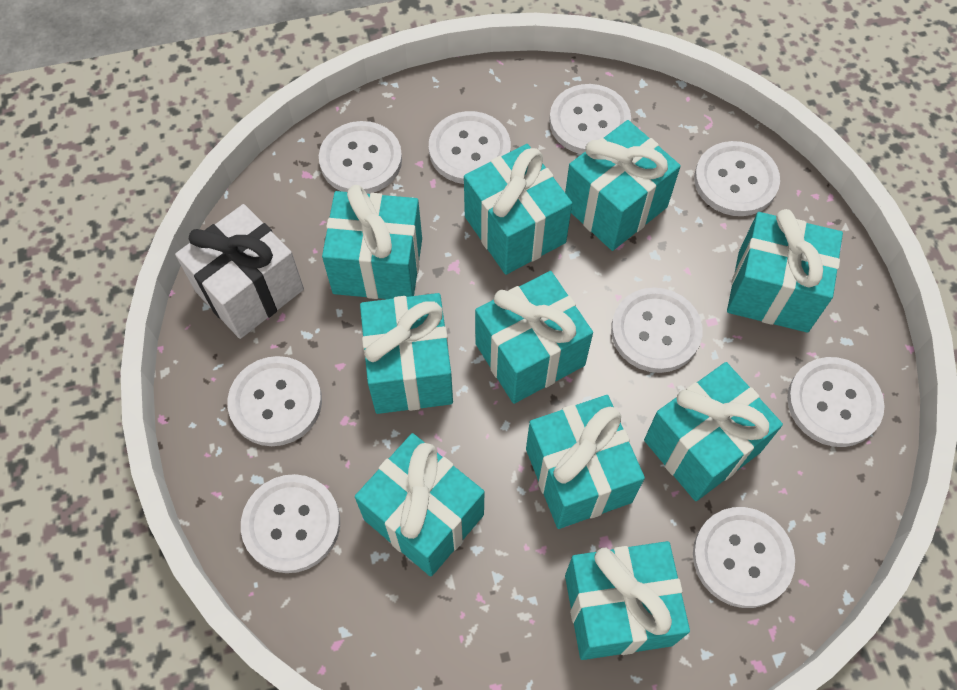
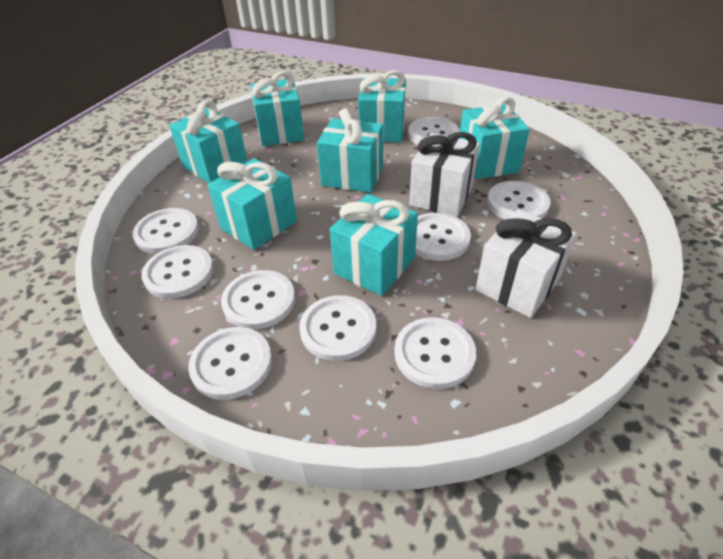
turquoise gift: 10 -> 7
white gift: 1 -> 2

